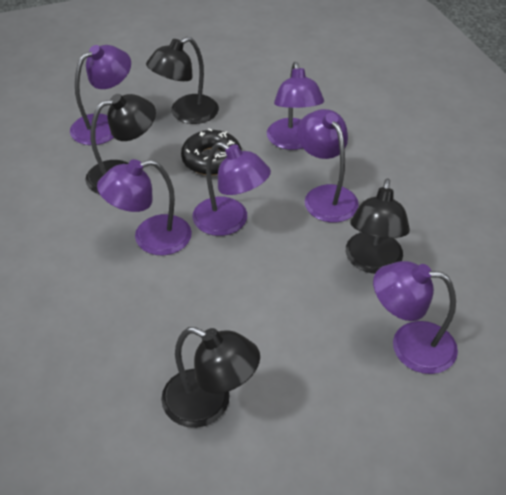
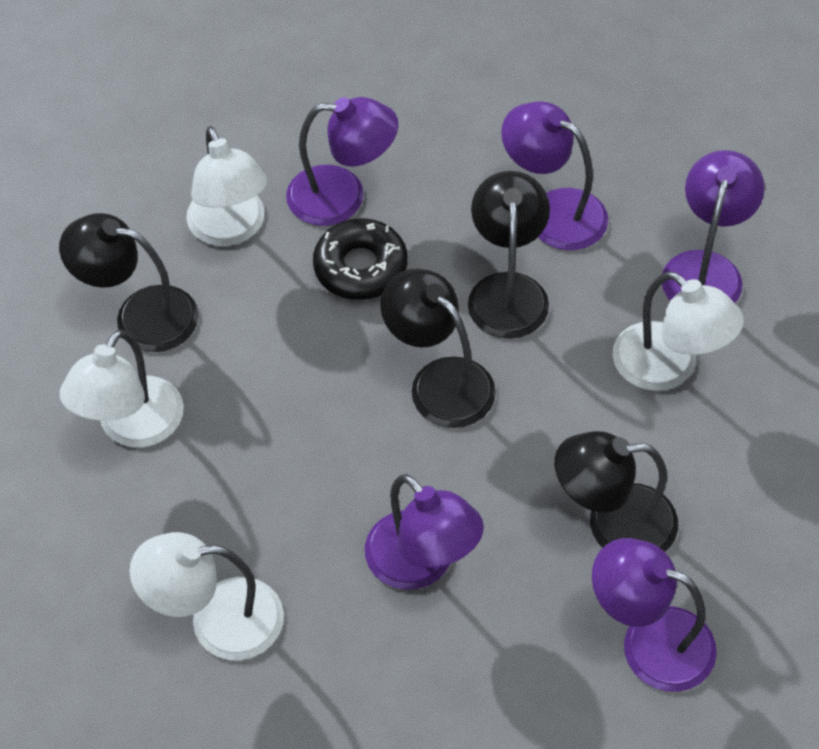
purple lamp: 6 -> 5
white lamp: 0 -> 4

